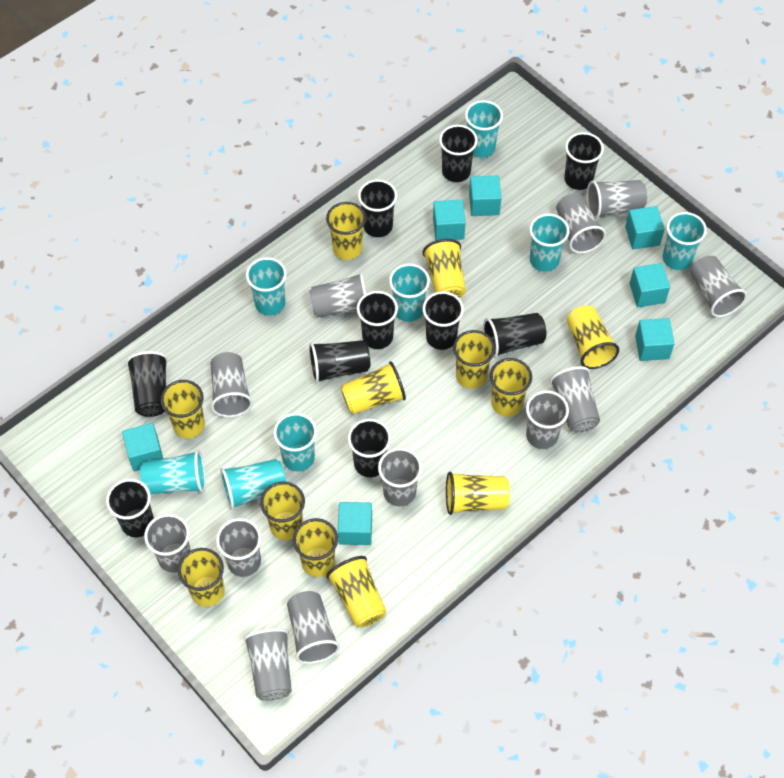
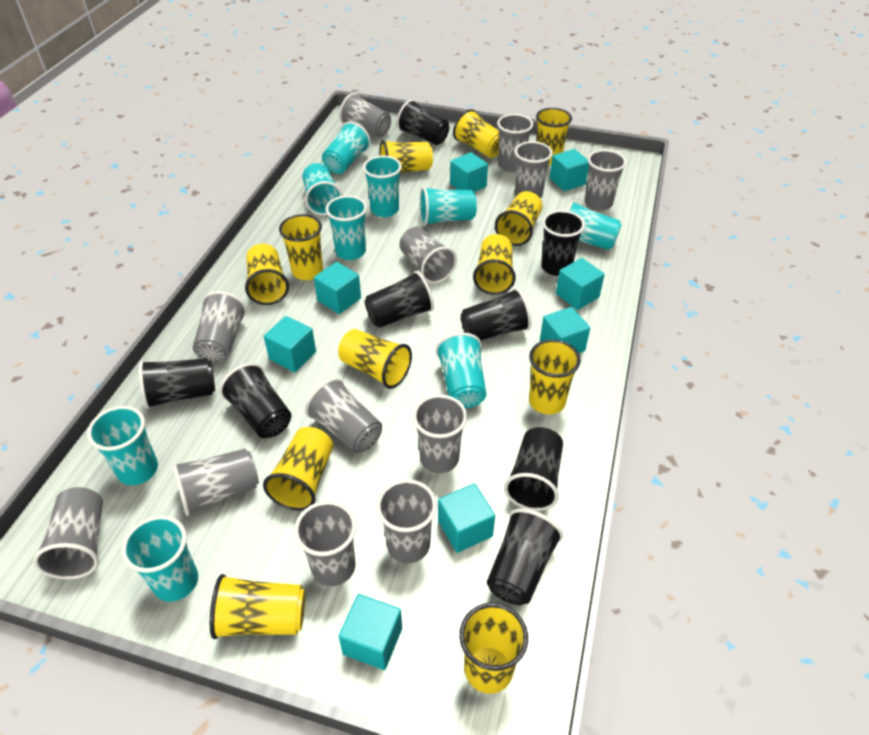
black cup: 10 -> 8
turquoise cube: 7 -> 8
turquoise cup: 8 -> 9

